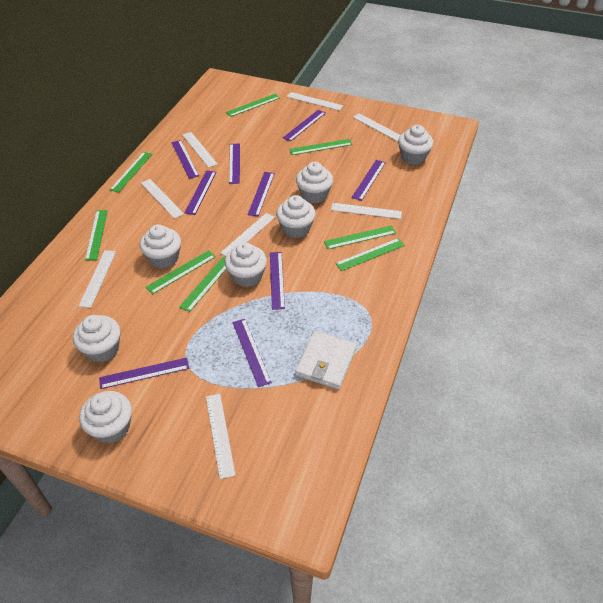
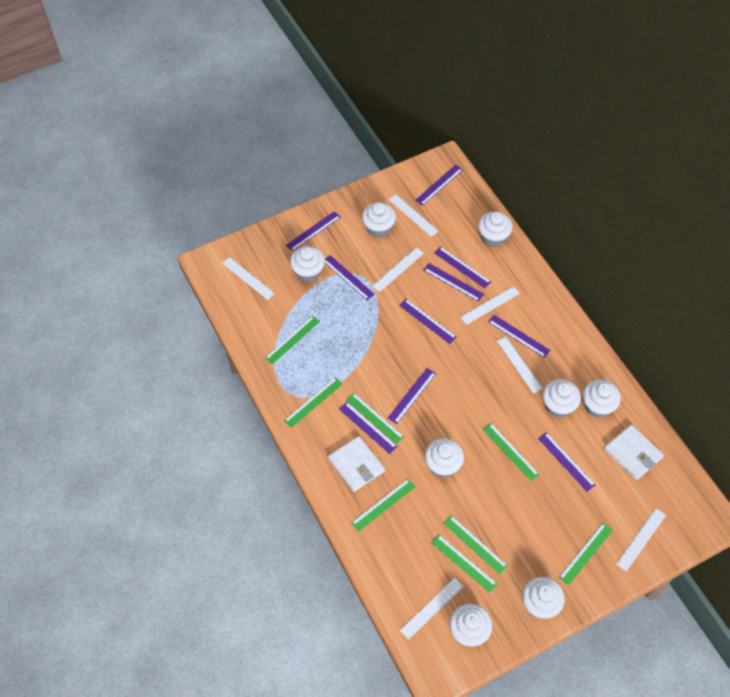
purple ruler: 9 -> 10
white cupcake: 7 -> 8
white ruler: 8 -> 7
white wallet: 1 -> 2

